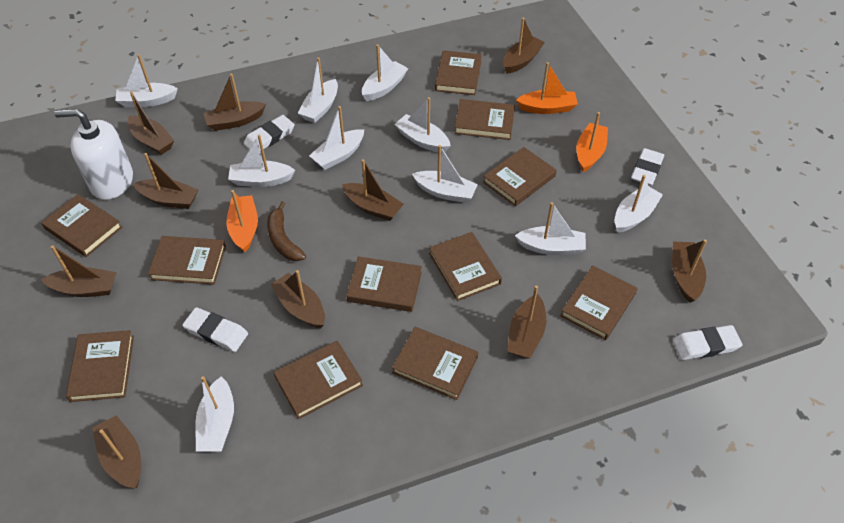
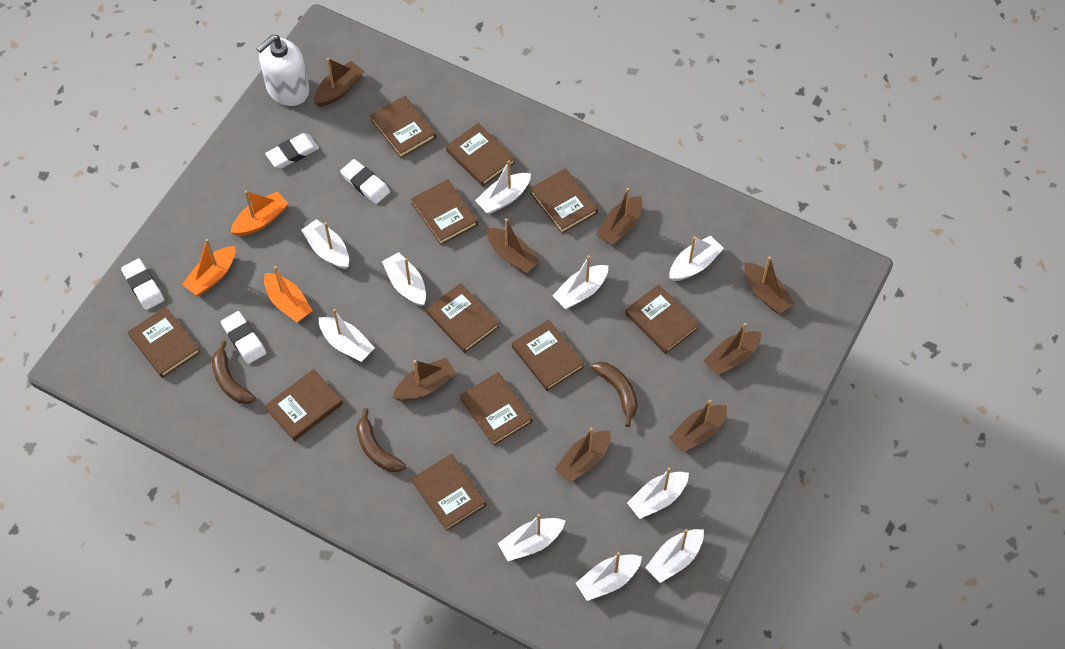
brown banana: 1 -> 3
brown boat: 10 -> 8

